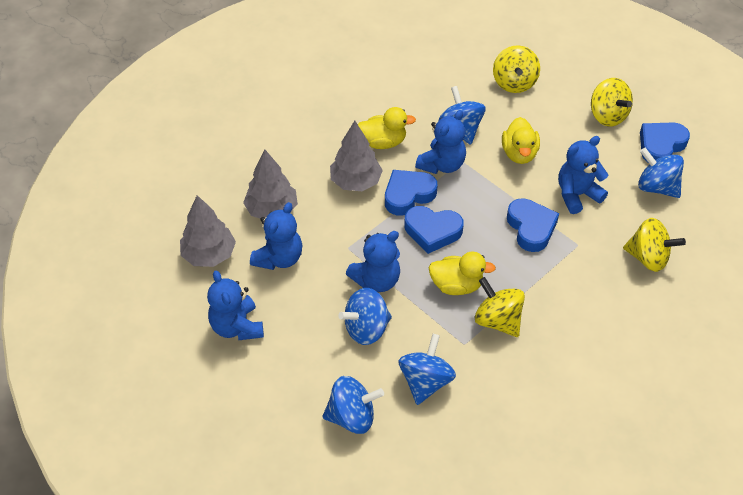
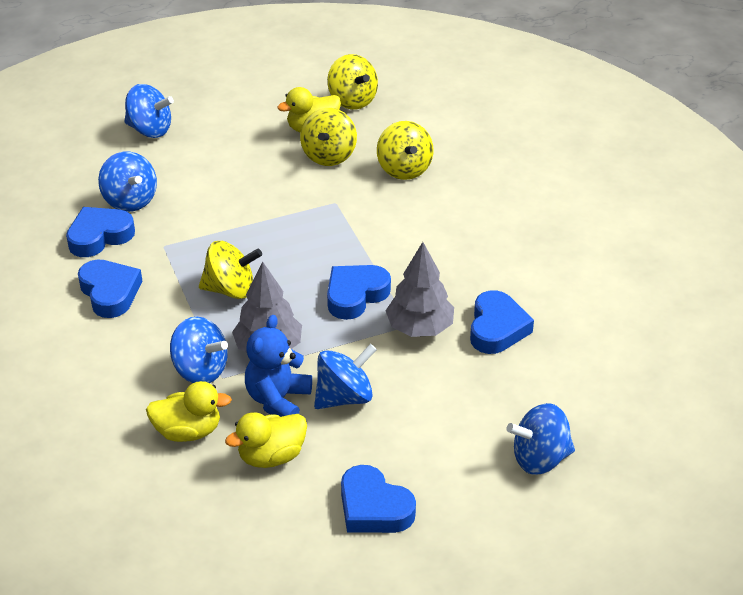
blue heart: 4 -> 5
blue teddy bear: 5 -> 1
grey tree: 3 -> 2

